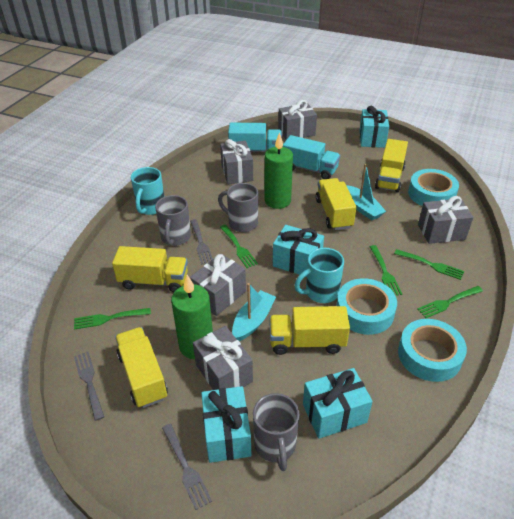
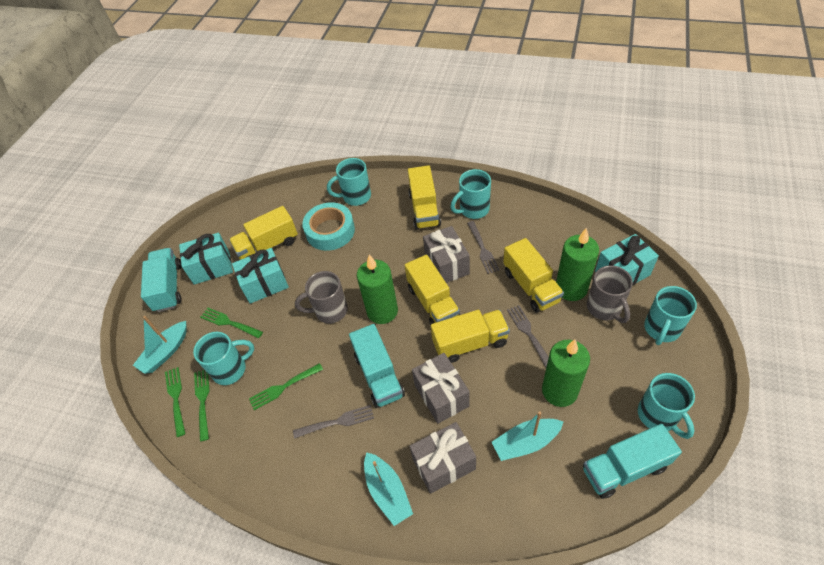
green candle: 2 -> 3
green fork: 5 -> 4
grey gift: 5 -> 3
grey mug: 3 -> 2
turquoise boat: 2 -> 3
turquoise gift: 4 -> 3
turquoise mug: 2 -> 5
turquoise tape: 3 -> 1
turquoise truck: 2 -> 3

